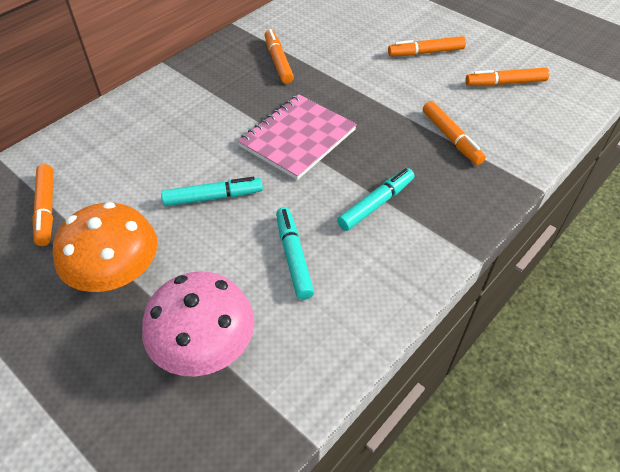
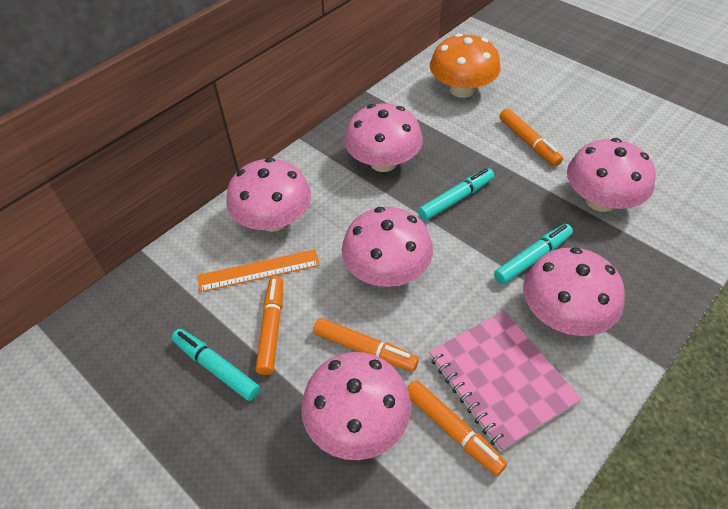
orange marker: 5 -> 4
orange ruler: 0 -> 1
pink mushroom: 1 -> 6

